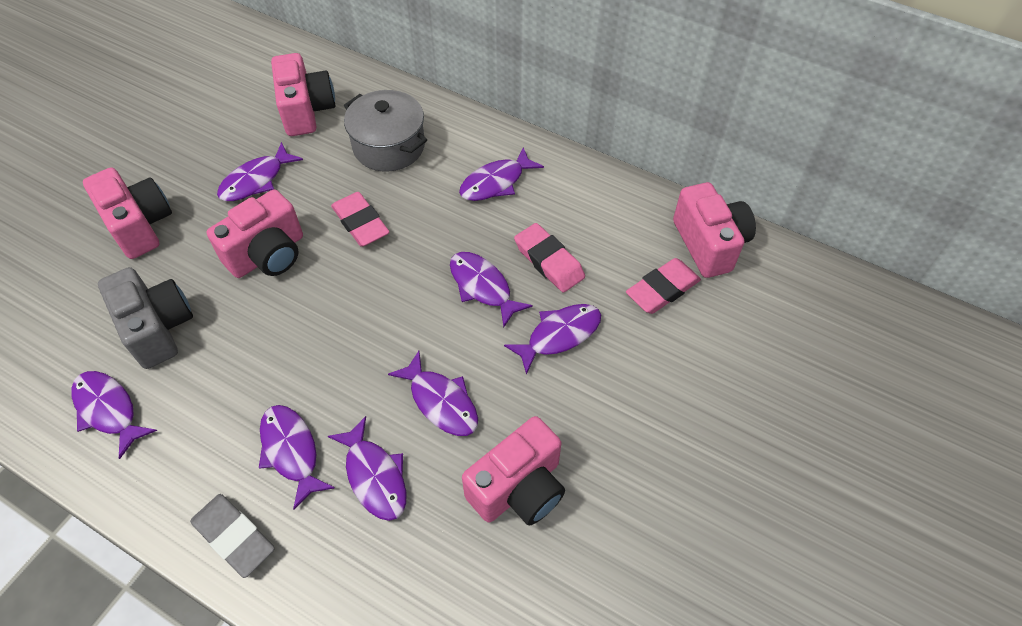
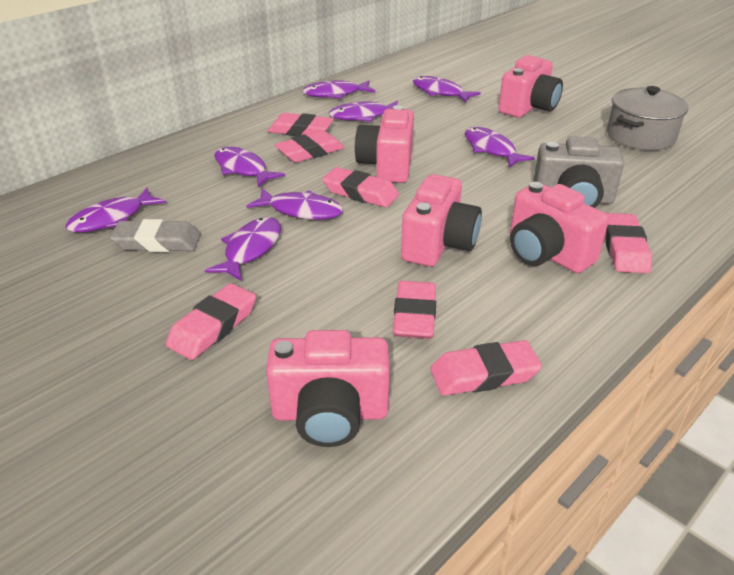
pink eraser: 3 -> 7

